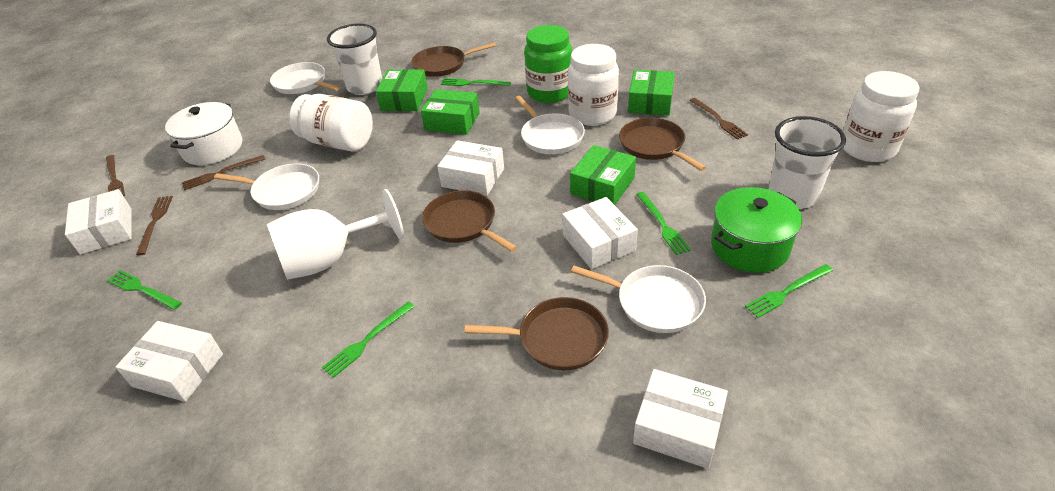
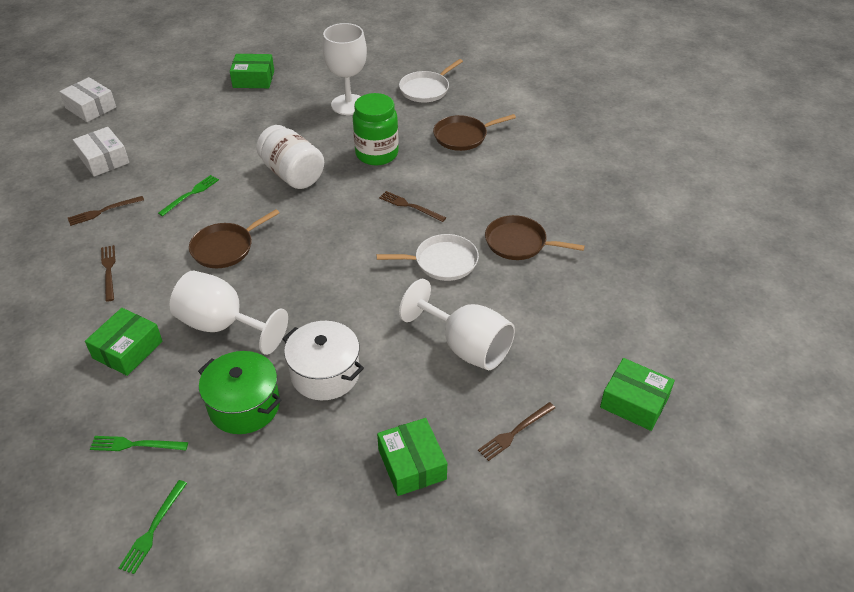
brown pan: 4 -> 3
green fork: 5 -> 3
white box: 5 -> 2
white cup: 2 -> 0
white goblet: 1 -> 3
white jar: 3 -> 1
white pan: 4 -> 2

